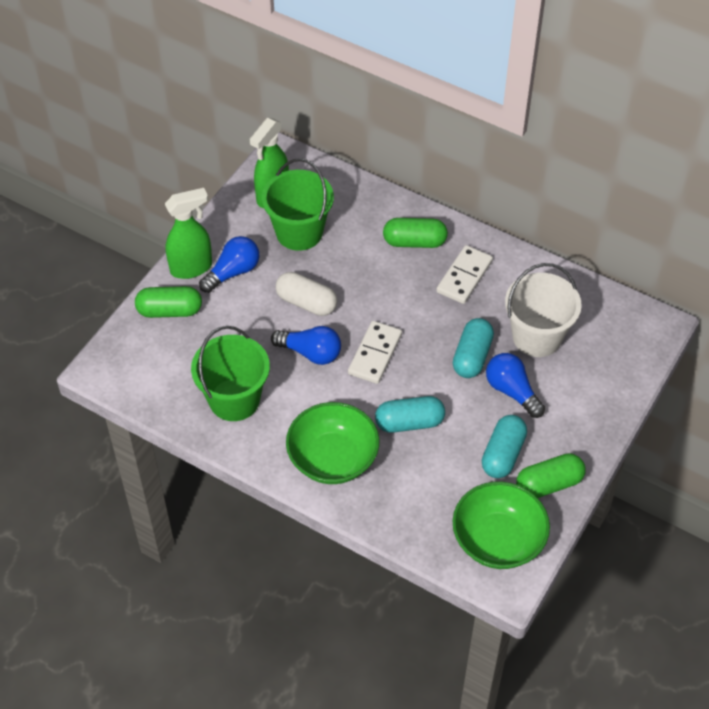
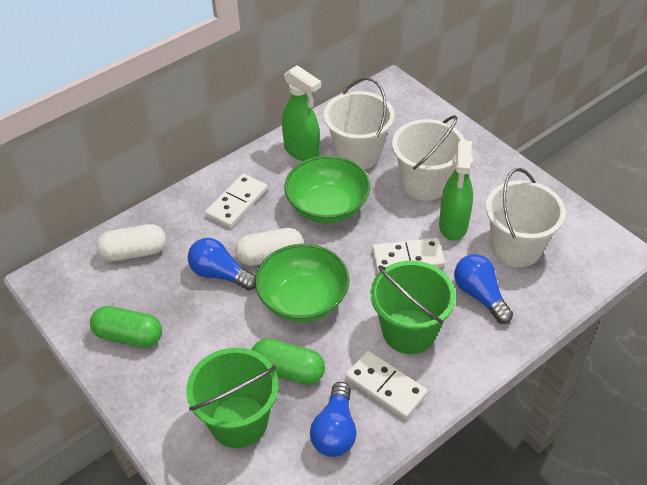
green capsule: 3 -> 2
turquoise capsule: 3 -> 0
white bucket: 1 -> 3
white capsule: 1 -> 2
white domino: 2 -> 3

